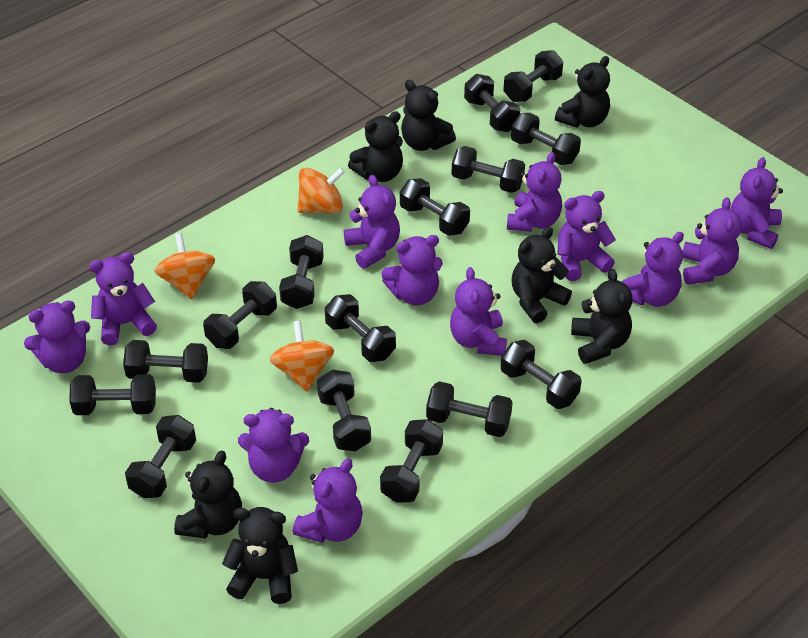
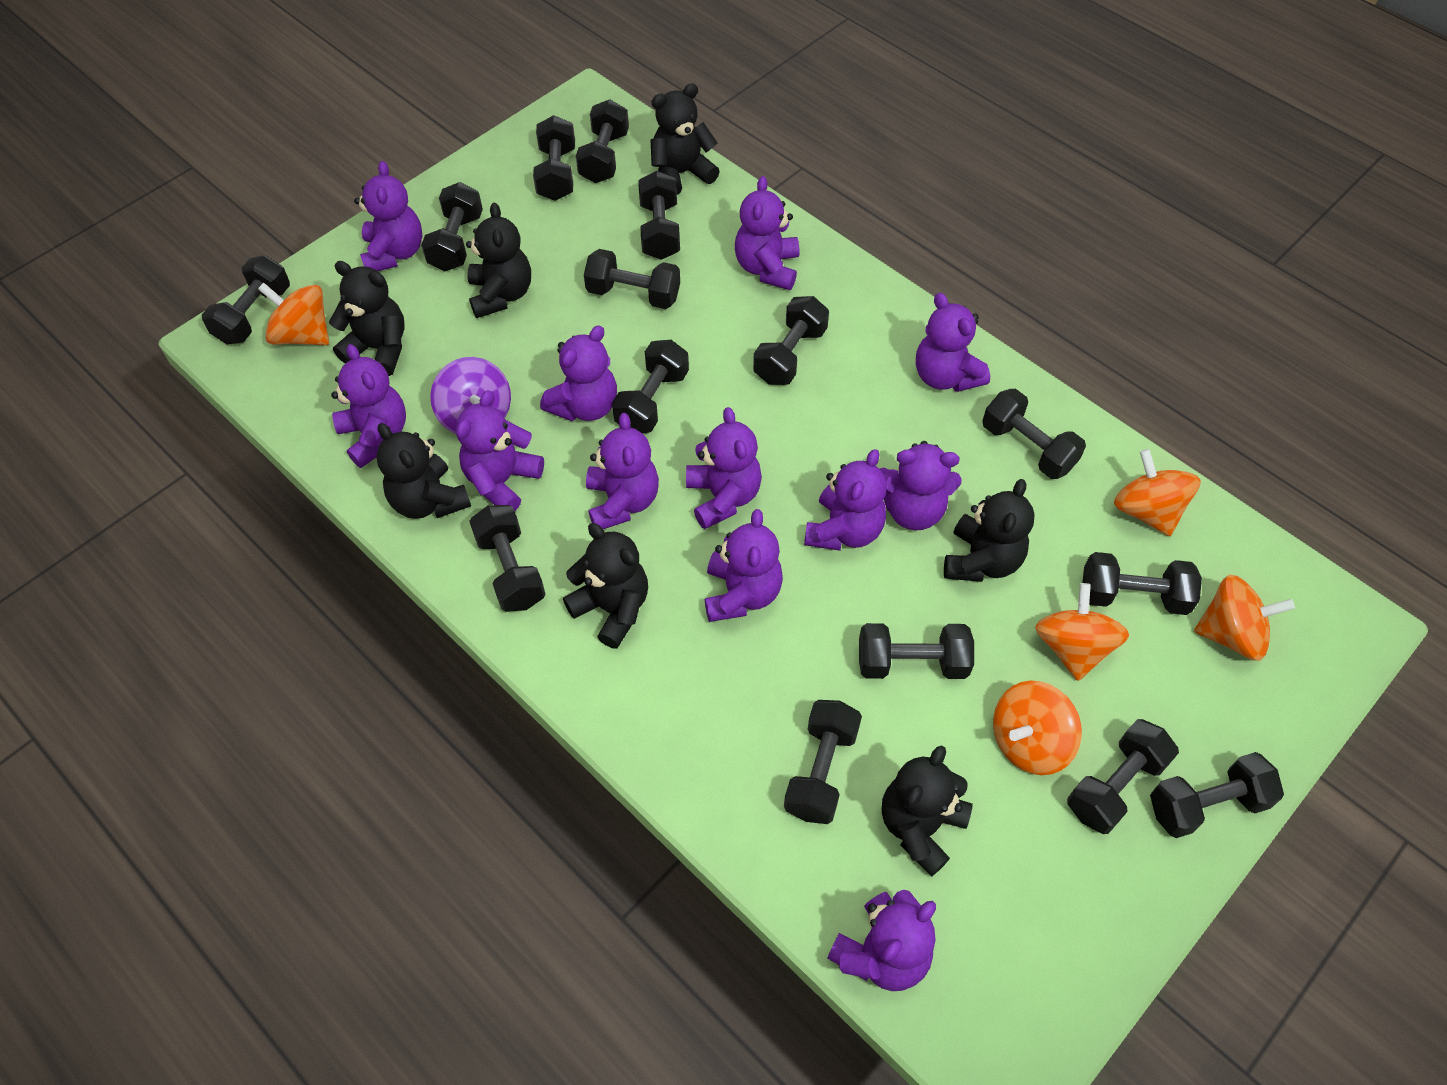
orange spinning top: 3 -> 5
purple spinning top: 0 -> 1

